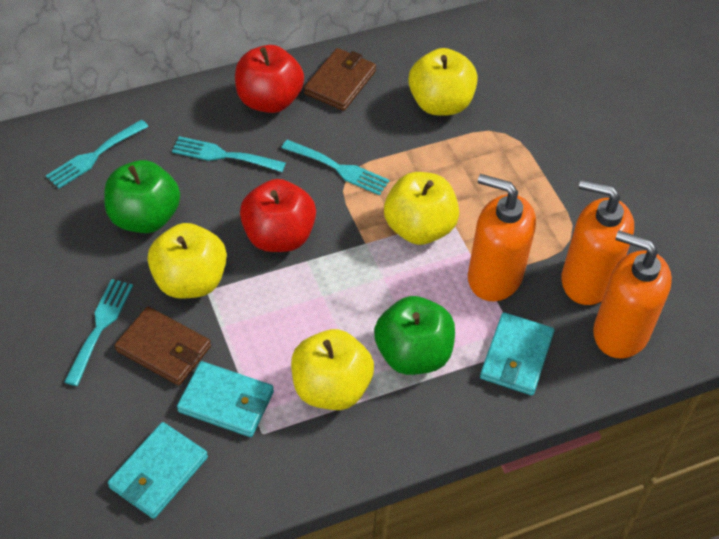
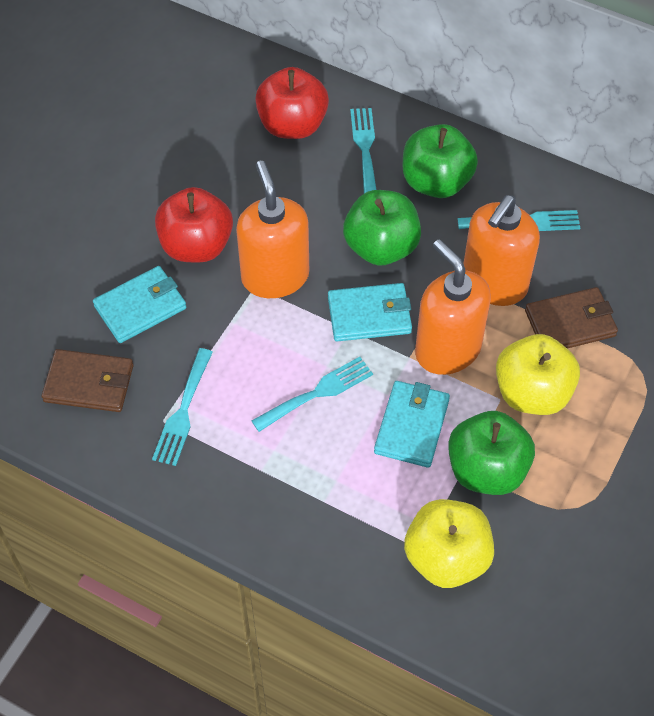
green apple: 2 -> 3
yellow apple: 4 -> 2

